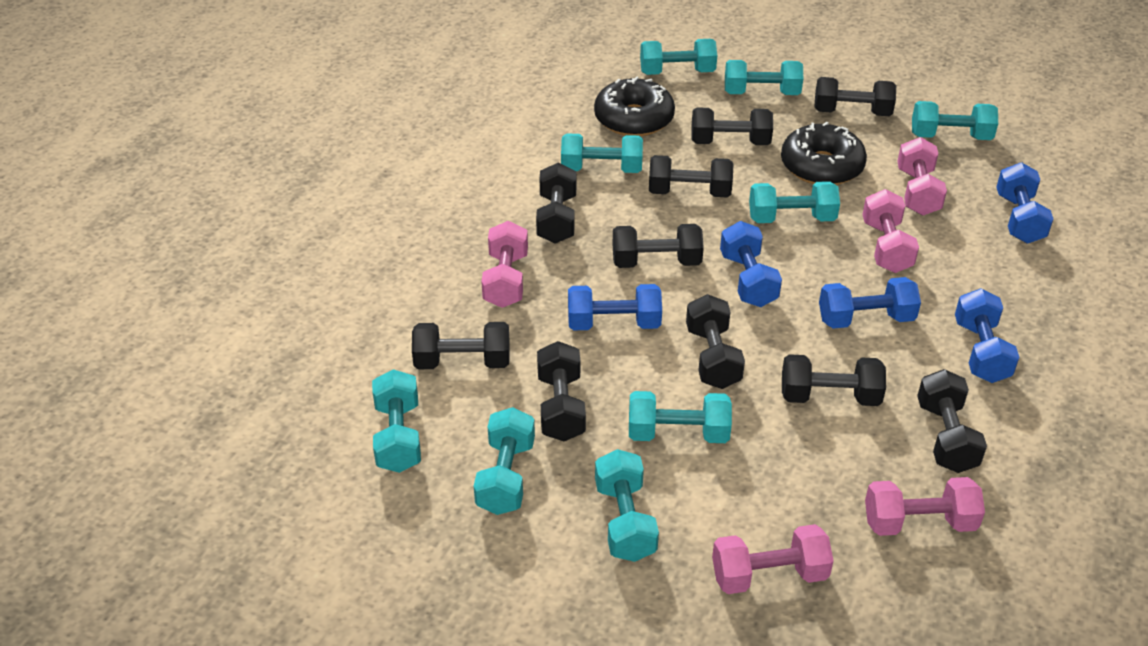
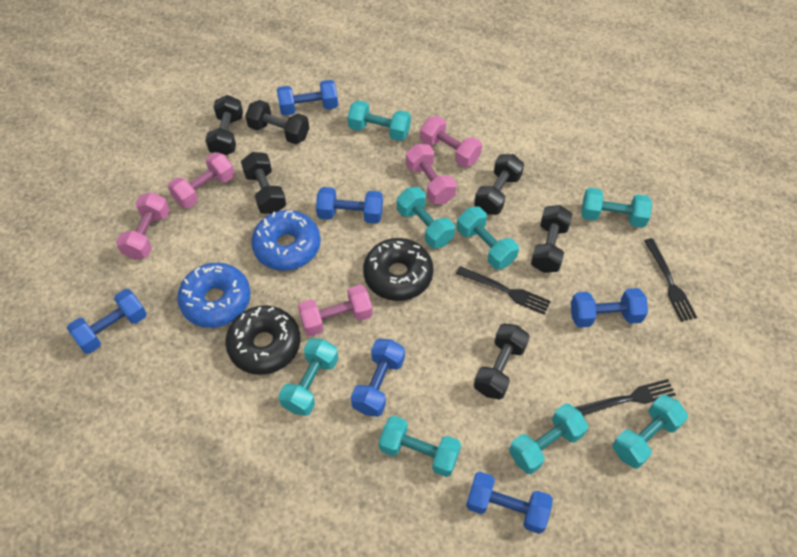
black dumbbell: 10 -> 6
black fork: 0 -> 3
blue donut: 0 -> 2
blue dumbbell: 5 -> 6
turquoise dumbbell: 9 -> 8

